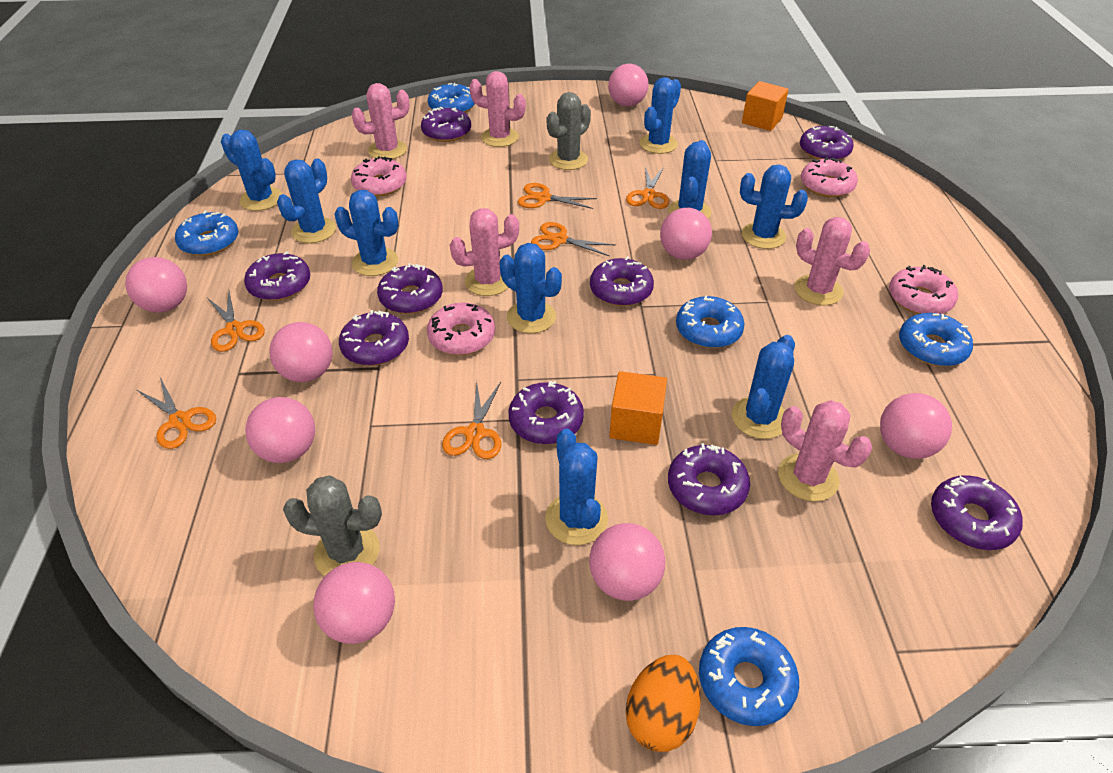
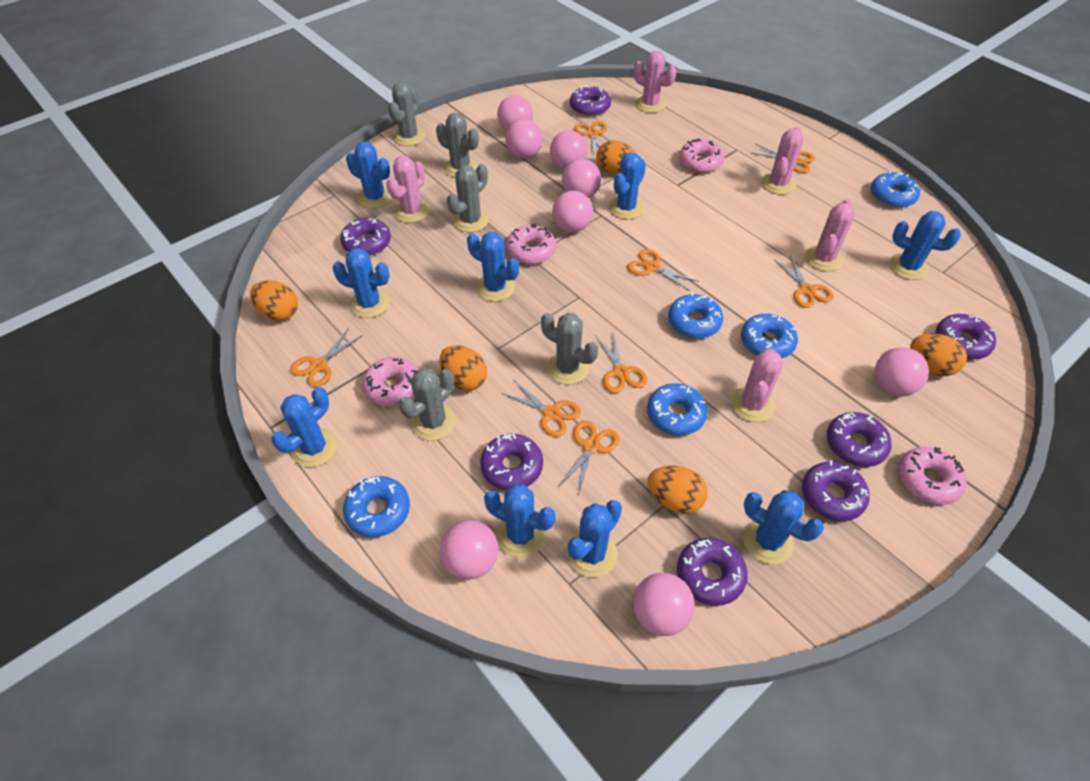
grey cactus: 2 -> 5
orange cube: 2 -> 0
orange egg: 1 -> 5
orange scissors: 6 -> 8
purple donut: 9 -> 7

